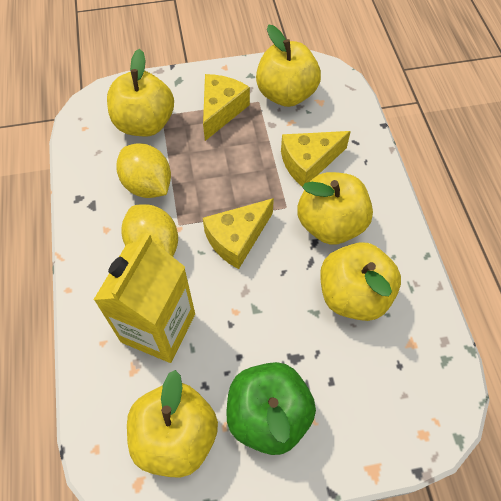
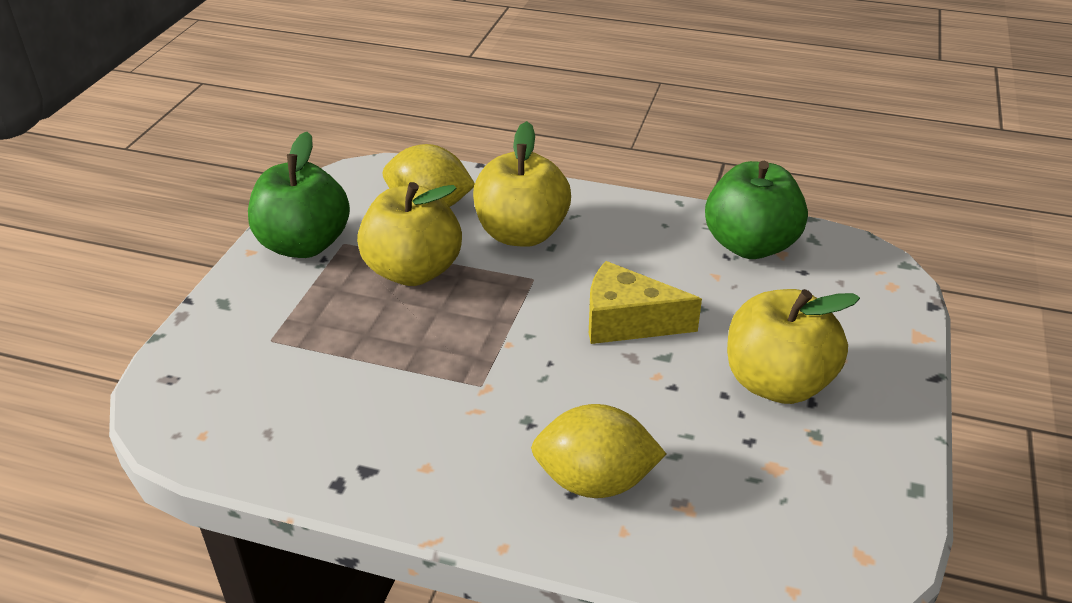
green apple: 1 -> 2
yellow apple: 5 -> 3
yellow carton: 1 -> 0
yellow cheese: 3 -> 1

